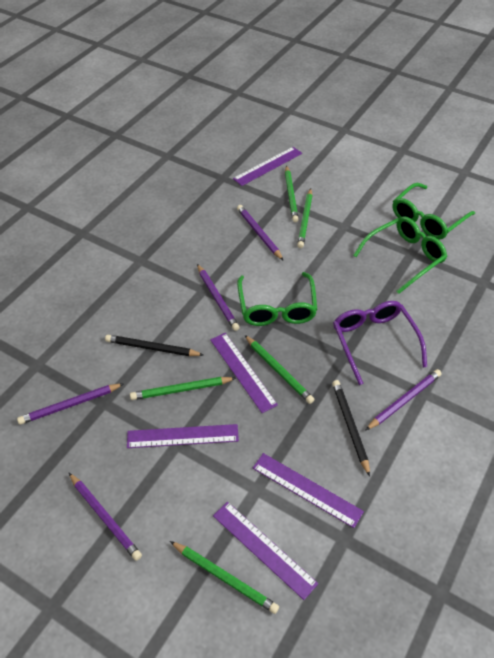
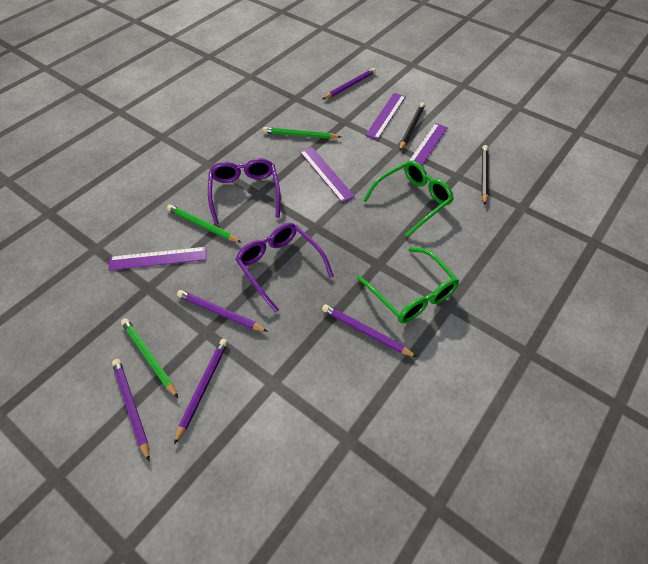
green glasses: 3 -> 2
green pencil: 5 -> 3
purple glasses: 1 -> 2
purple ruler: 5 -> 4

